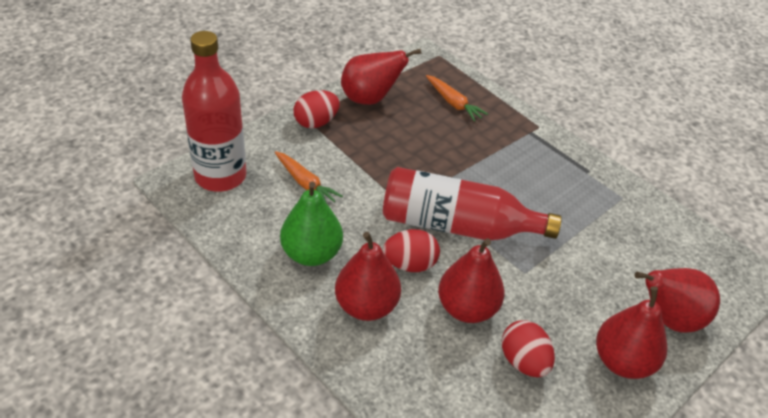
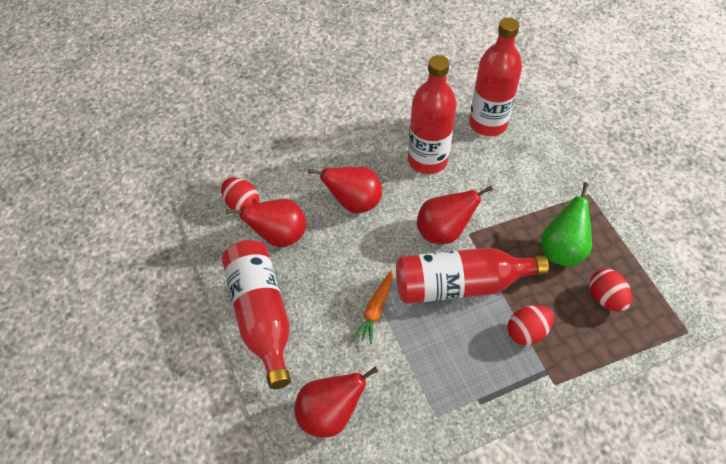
orange carrot: 2 -> 1
red bottle: 2 -> 4
red pear: 5 -> 4

